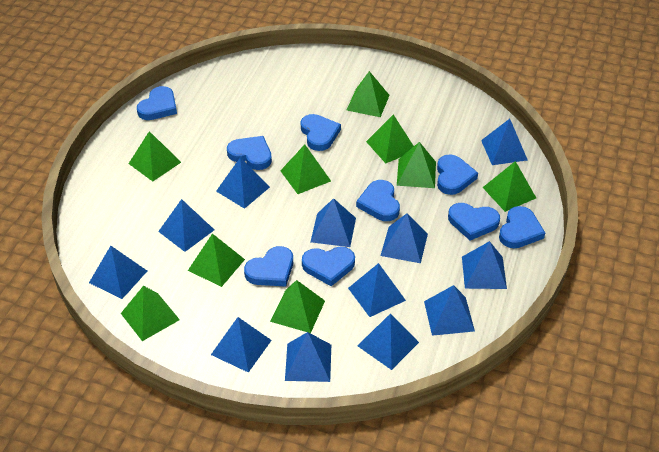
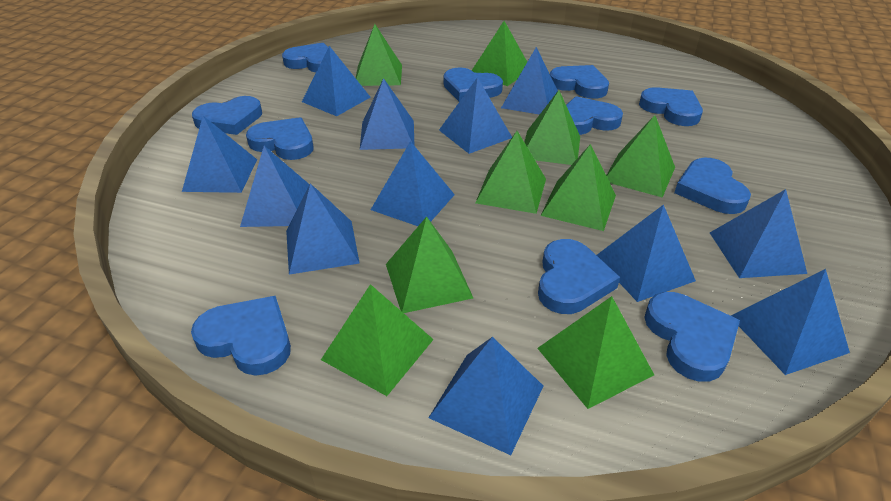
blue heart: 9 -> 11

